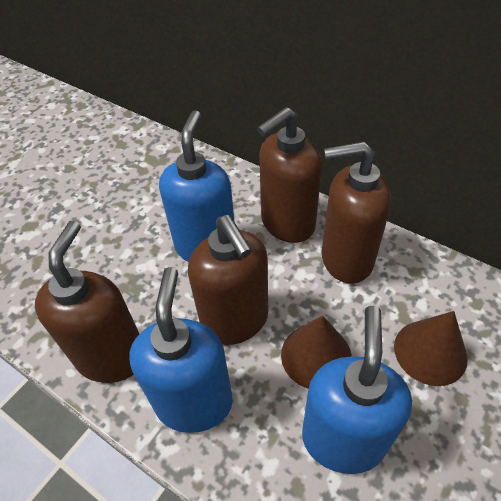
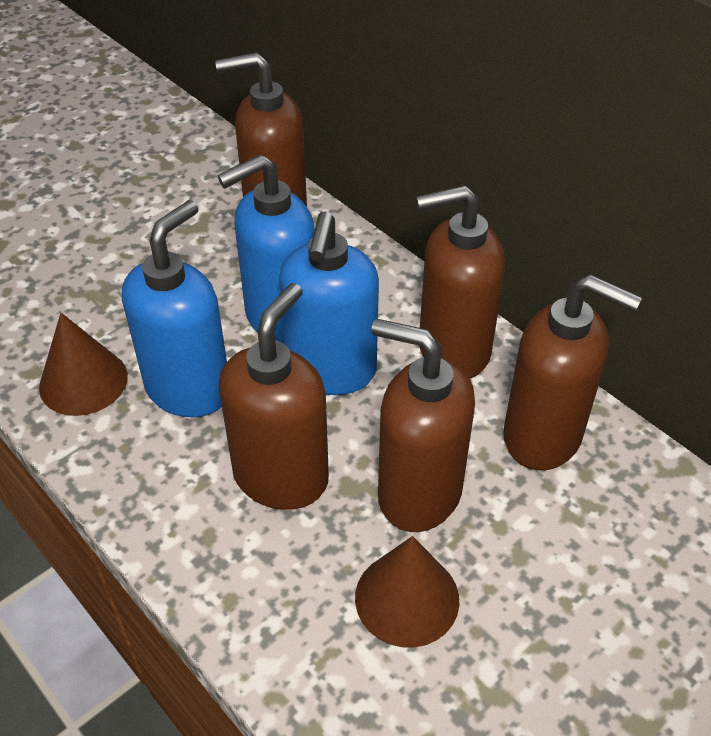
brown soap dispenser: 4 -> 5

